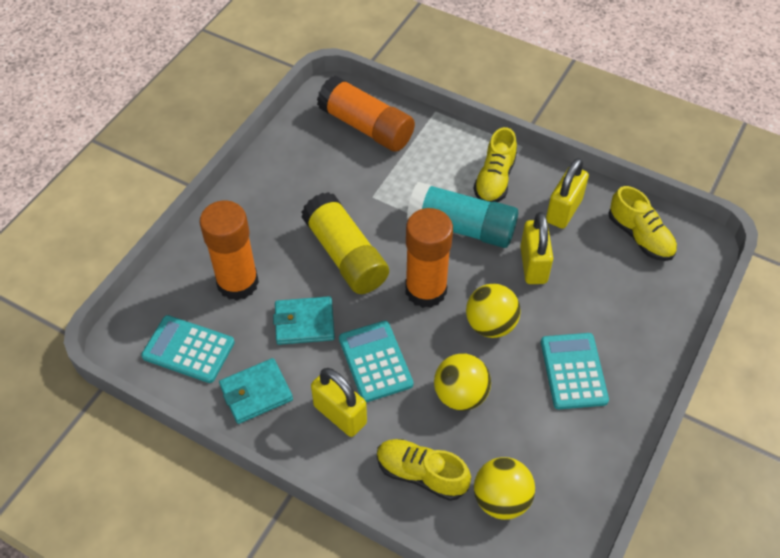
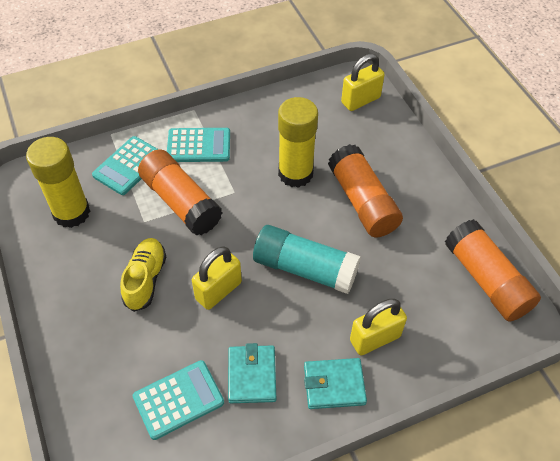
yellow ball: 3 -> 0
yellow glue stick: 1 -> 2
yellow shoe: 3 -> 1

